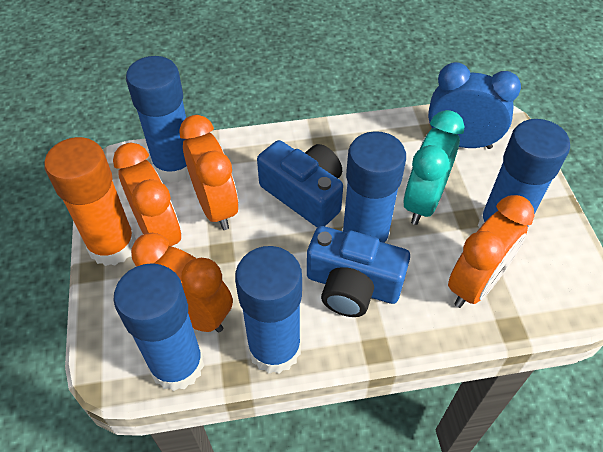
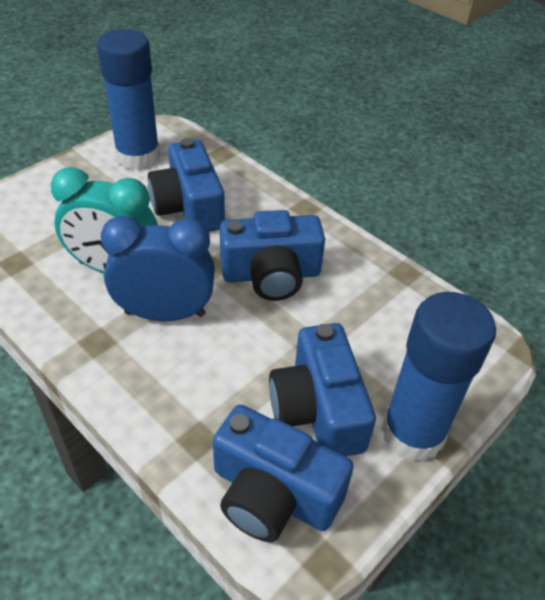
blue camera: 2 -> 4
blue glue stick: 5 -> 2
orange clock: 4 -> 0
orange glue stick: 1 -> 0

